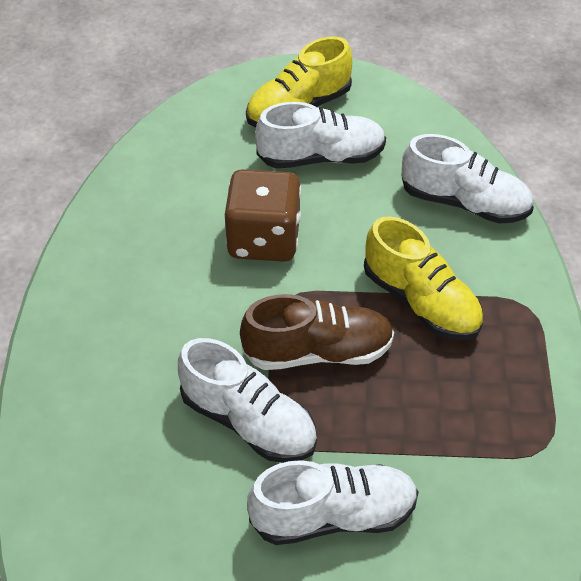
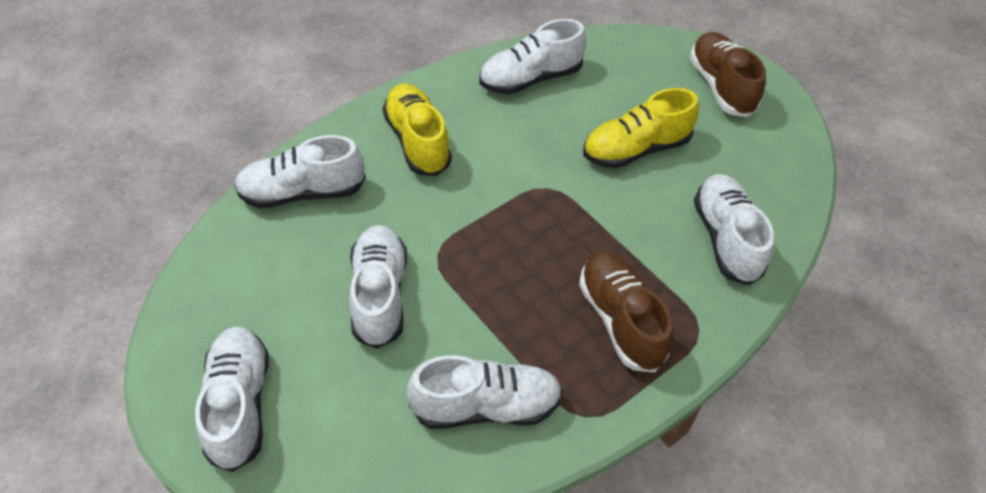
brown dice: 1 -> 0
brown shoe: 1 -> 2
white shoe: 4 -> 6

